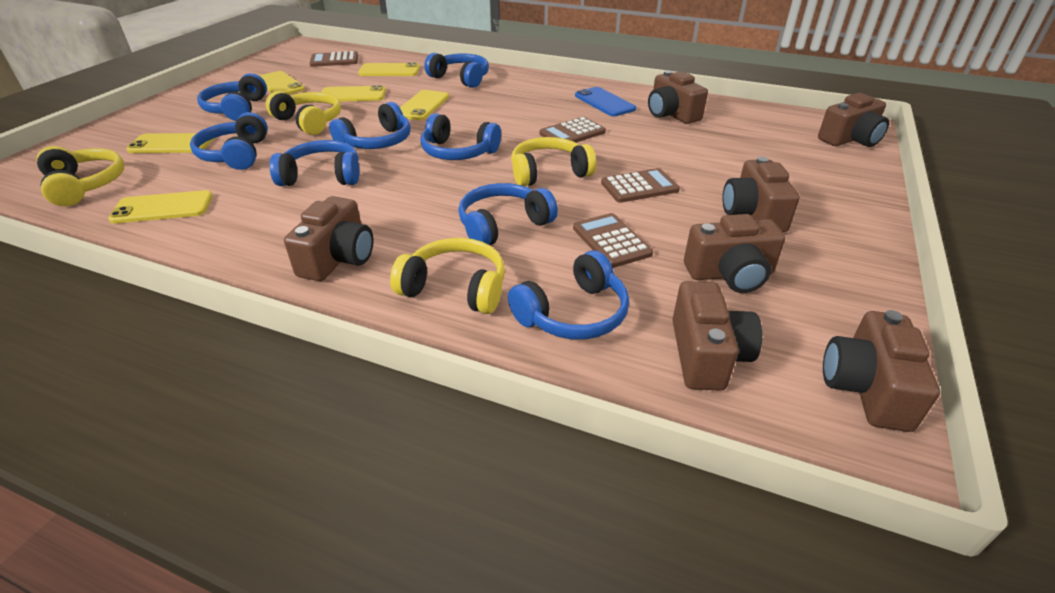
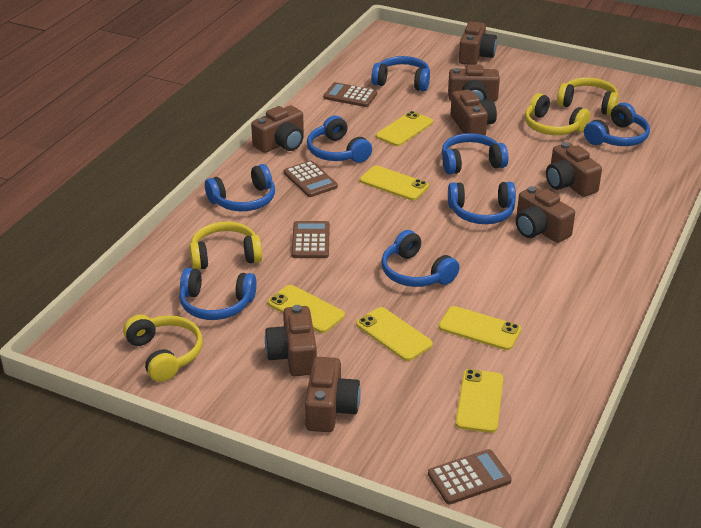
blue phone: 1 -> 0
brown camera: 7 -> 8

